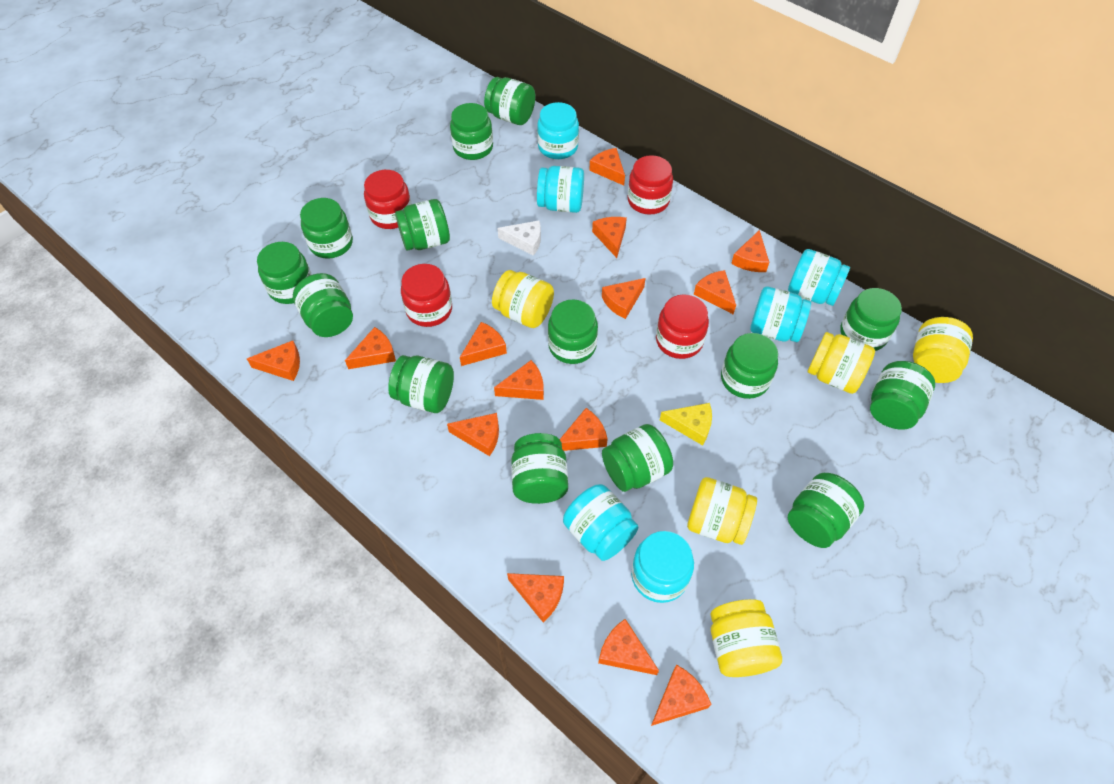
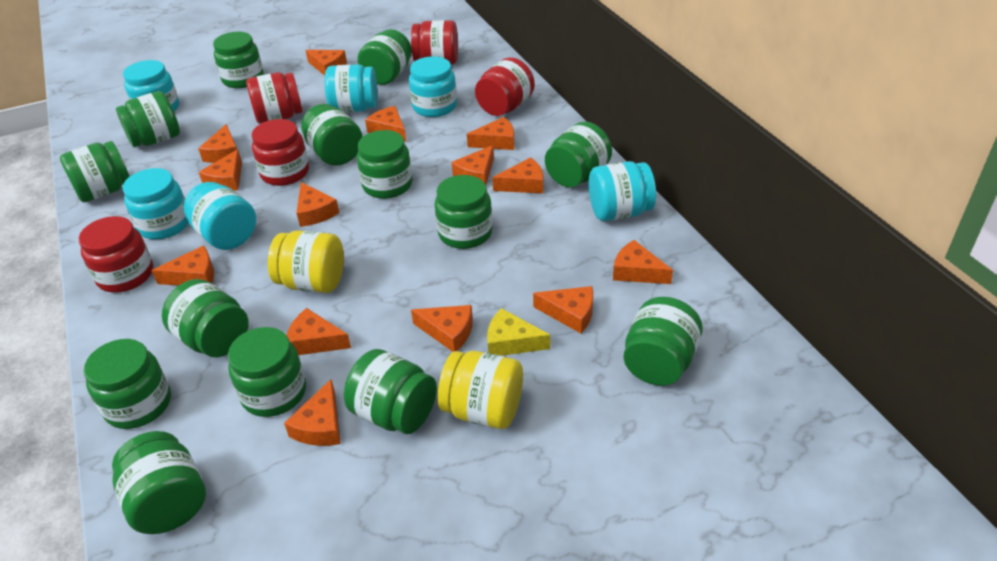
red jar: 4 -> 5
white cheese: 1 -> 0
yellow jar: 5 -> 2

